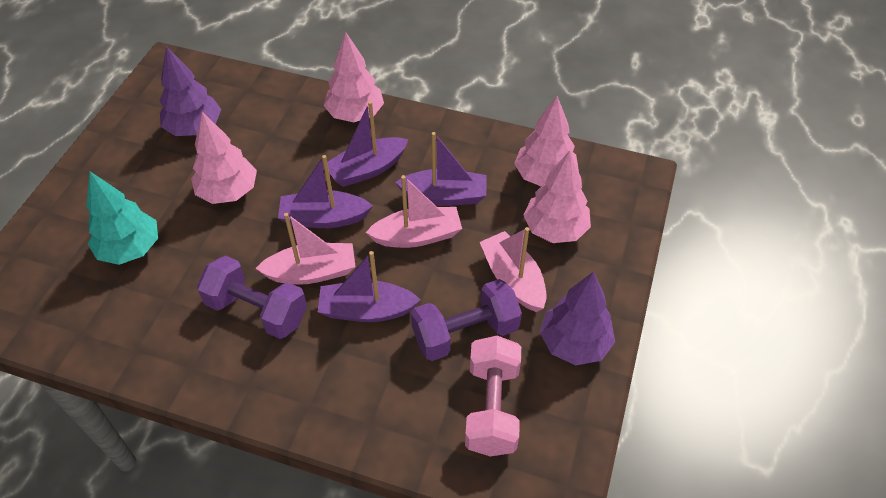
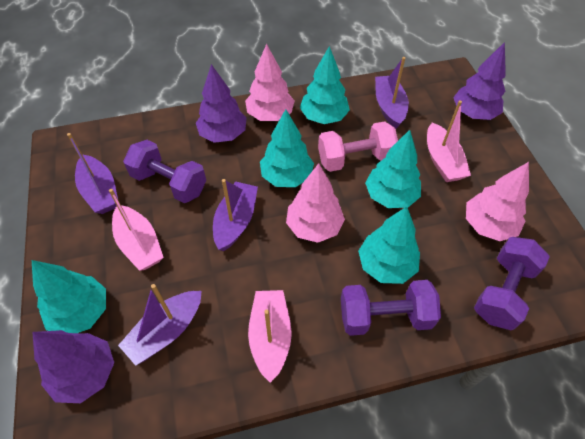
pink tree: 4 -> 3
purple dumbbell: 2 -> 3
purple tree: 2 -> 3
turquoise tree: 1 -> 5

